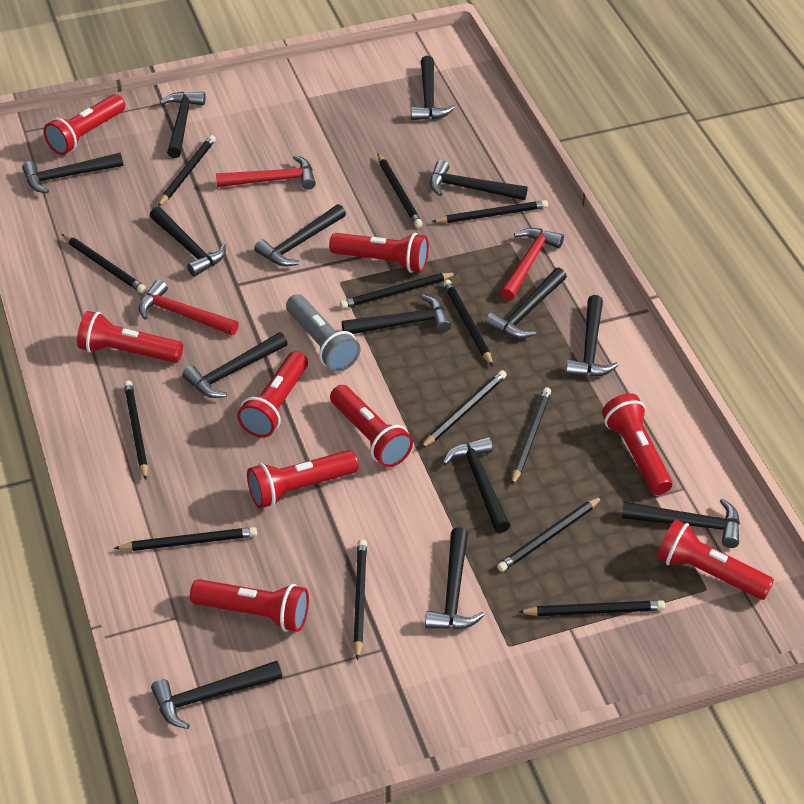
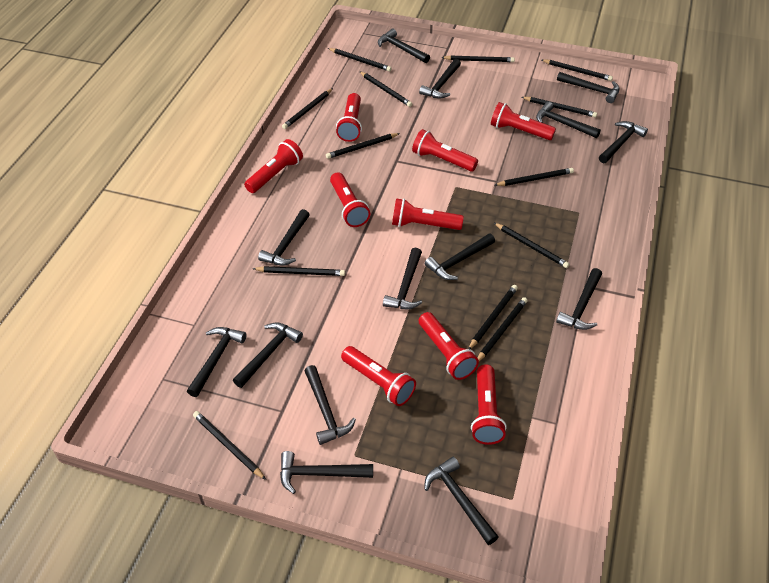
grey flashlight: 1 -> 0
red hammer: 3 -> 0

